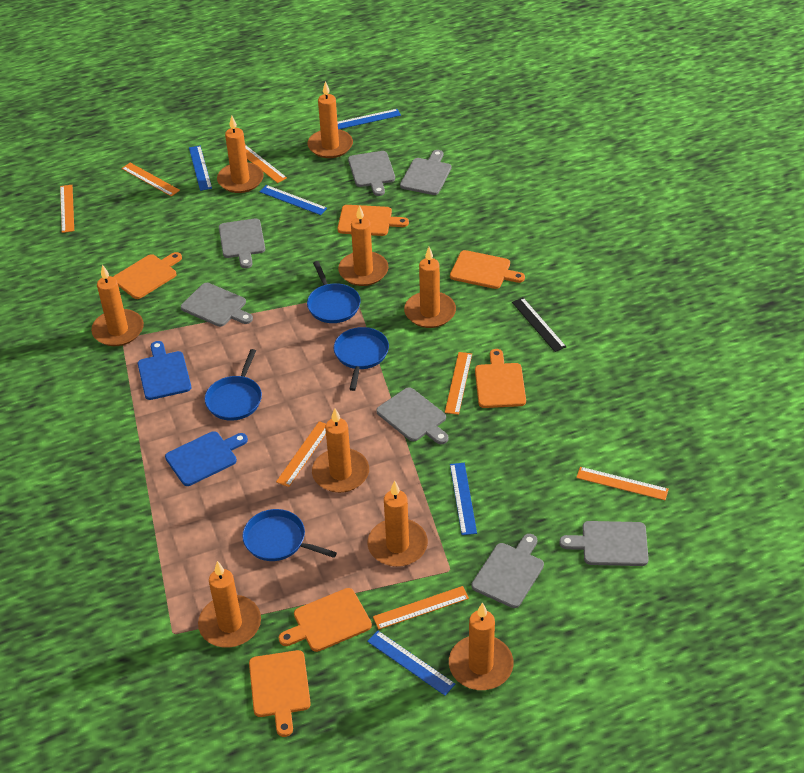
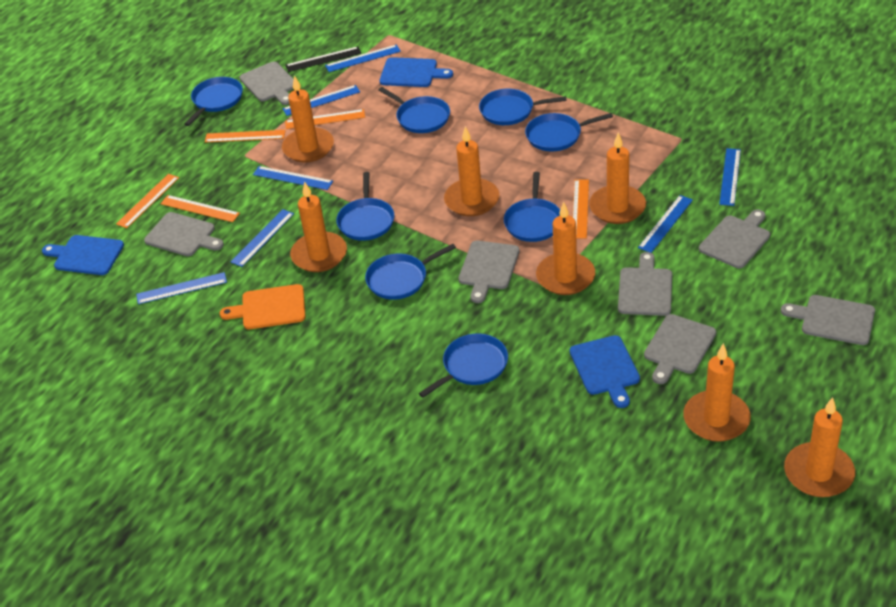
blue cutting board: 2 -> 3
blue pan: 4 -> 8
blue ruler: 5 -> 7
orange candle: 9 -> 7
orange cutting board: 6 -> 1
orange ruler: 7 -> 5

